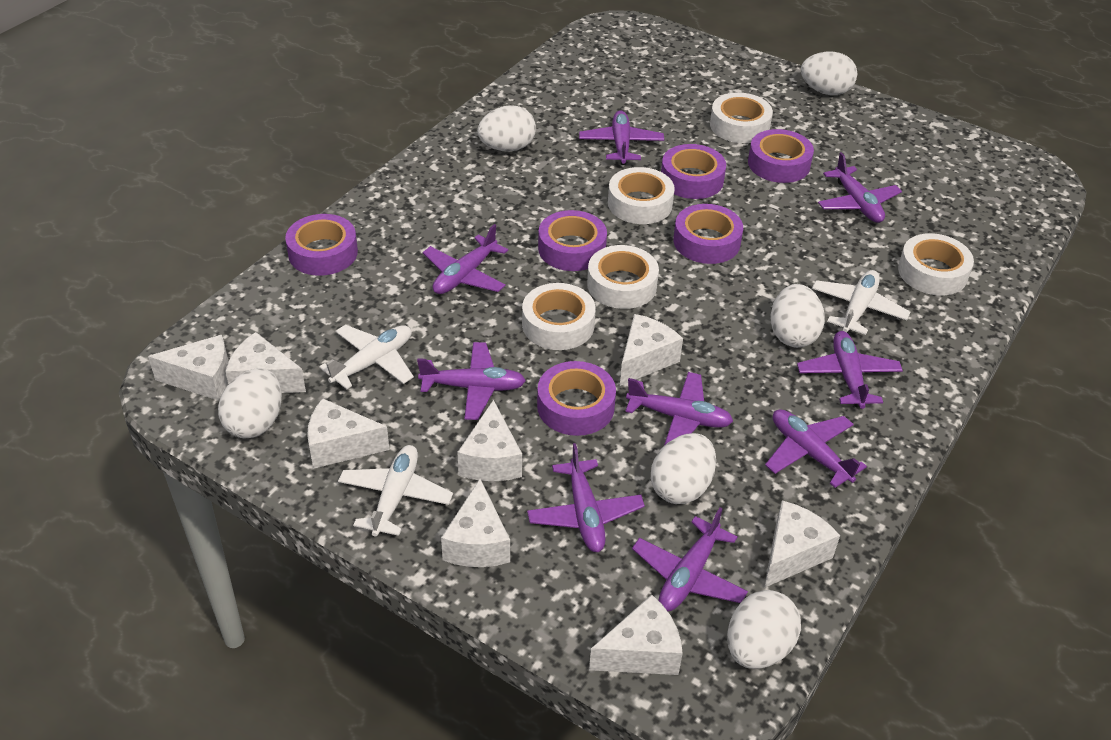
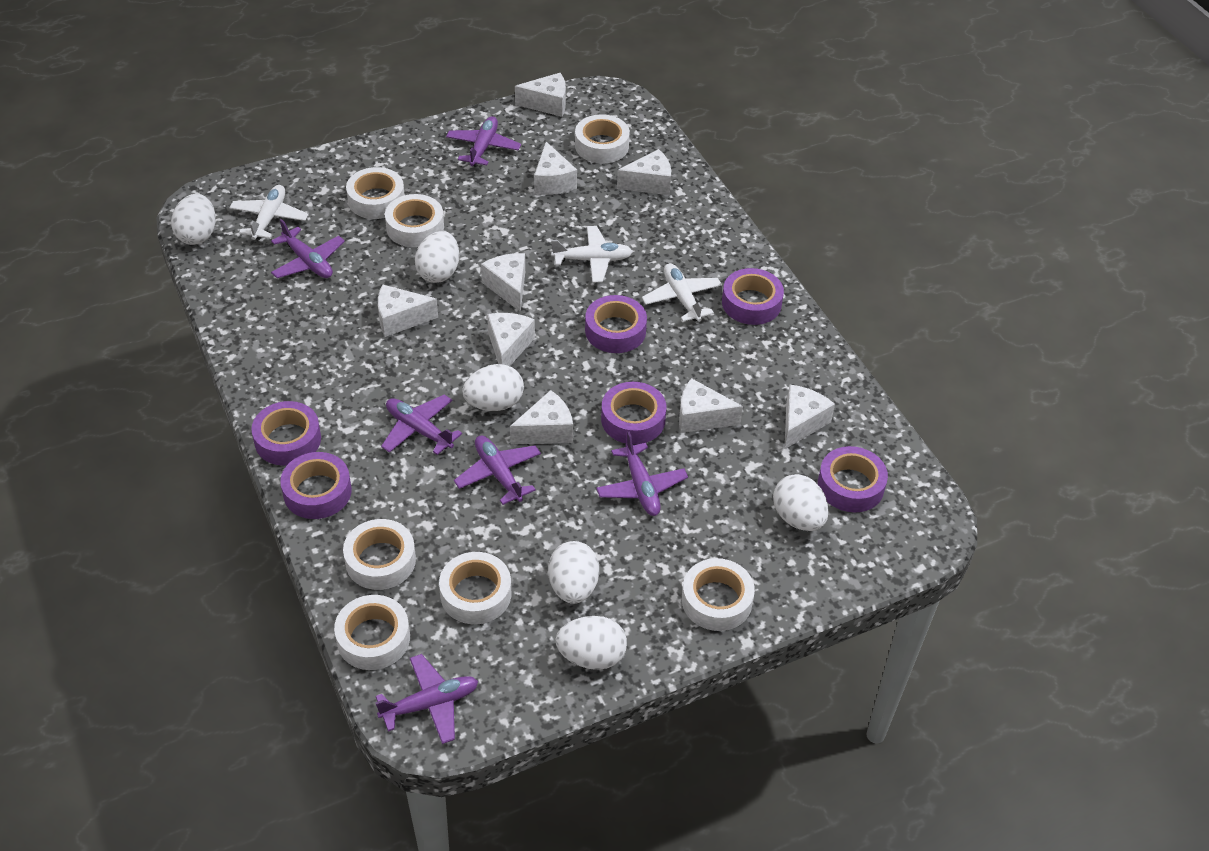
purple plane: 9 -> 6
white cheese: 8 -> 9
white tape: 5 -> 7

